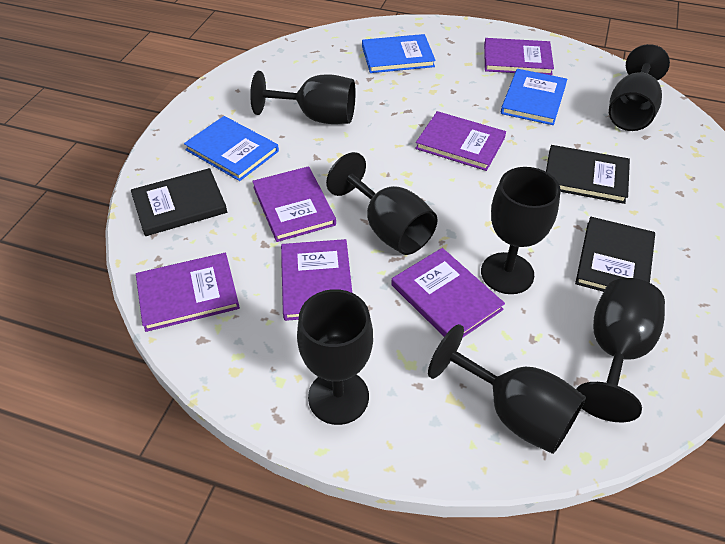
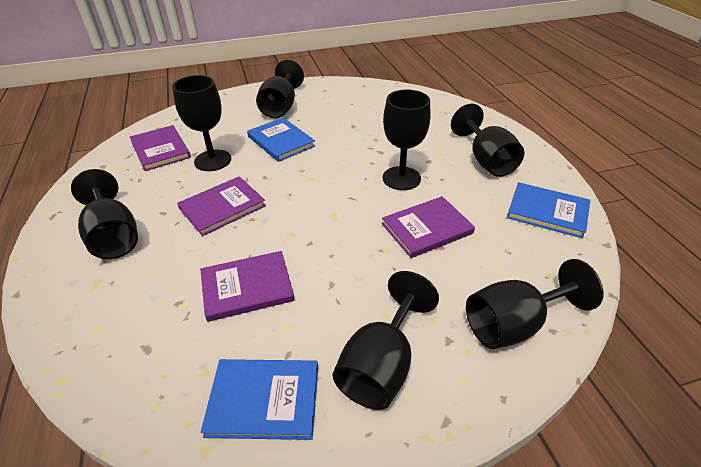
black book: 3 -> 0
purple book: 6 -> 4

